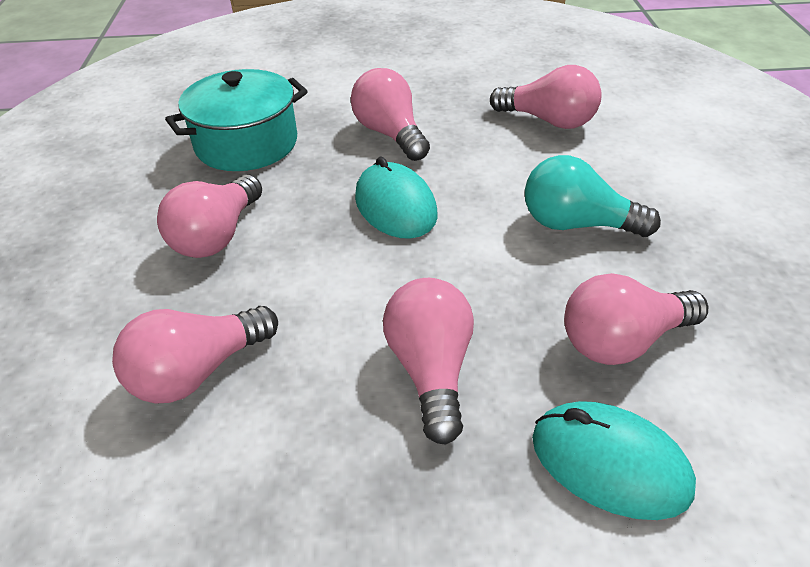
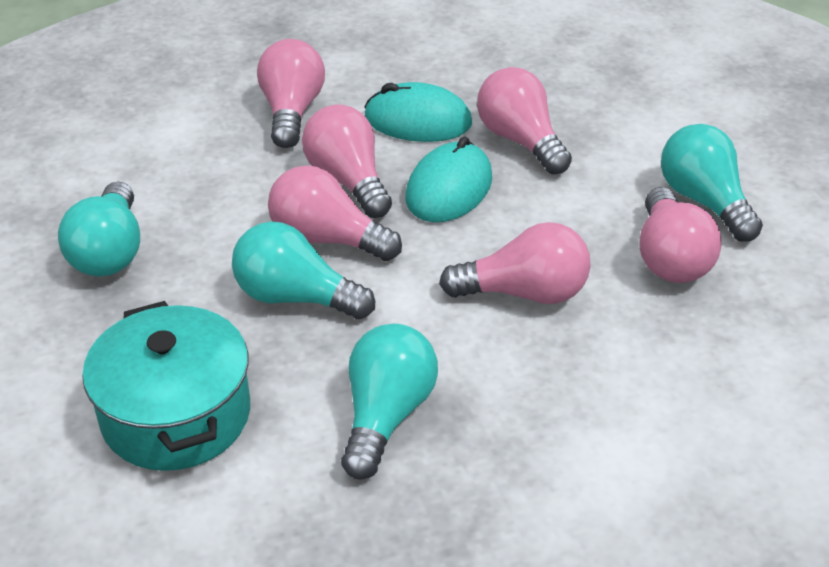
turquoise light bulb: 1 -> 4

